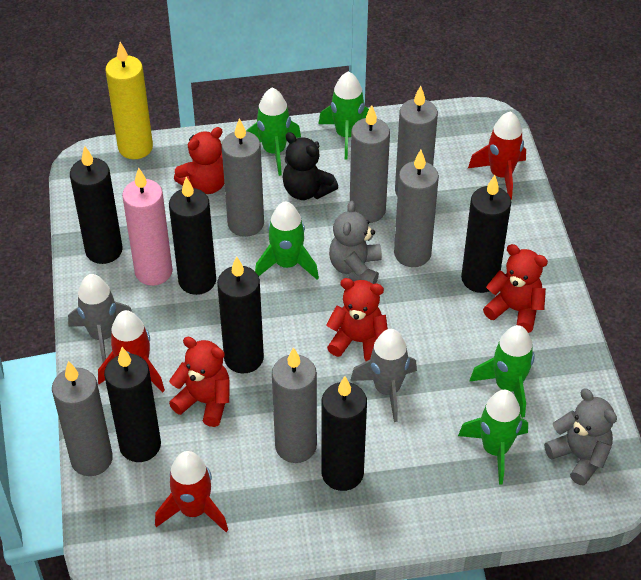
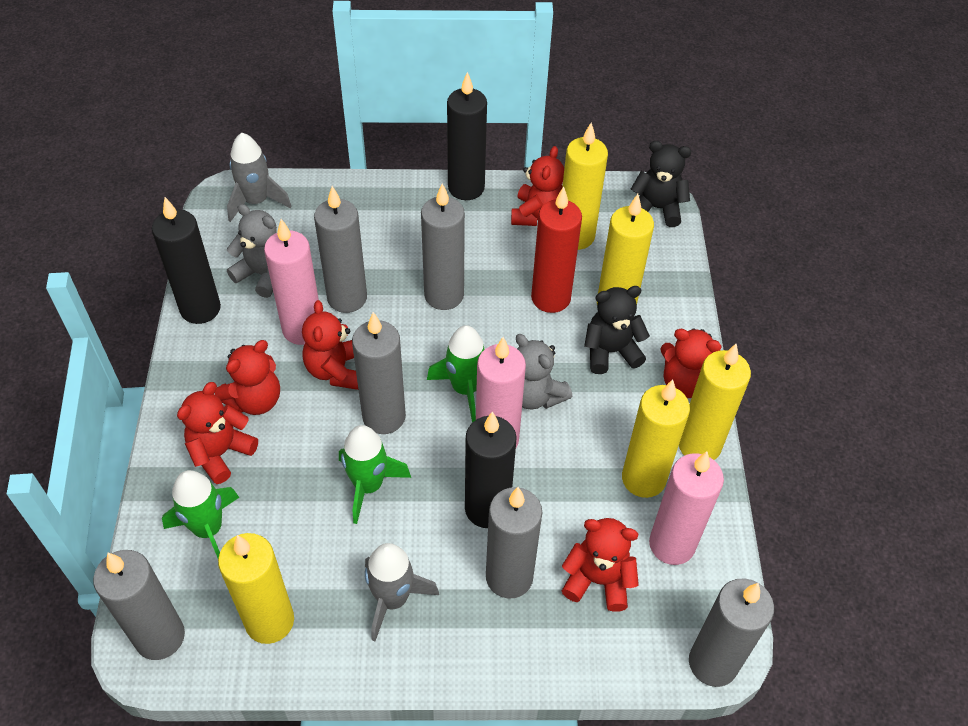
black candle: 6 -> 3
black teddy bear: 1 -> 2
green rocket: 5 -> 3
pink candle: 1 -> 3
red candle: 0 -> 1
red rocket: 3 -> 0
red teddy bear: 4 -> 6
yellow candle: 1 -> 5

